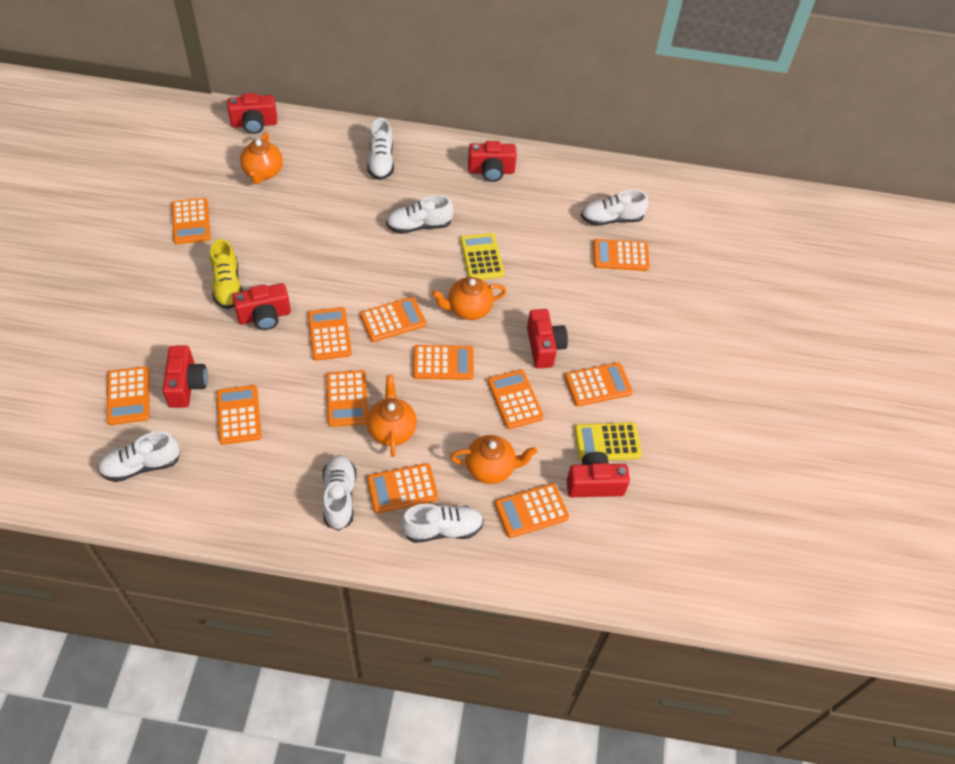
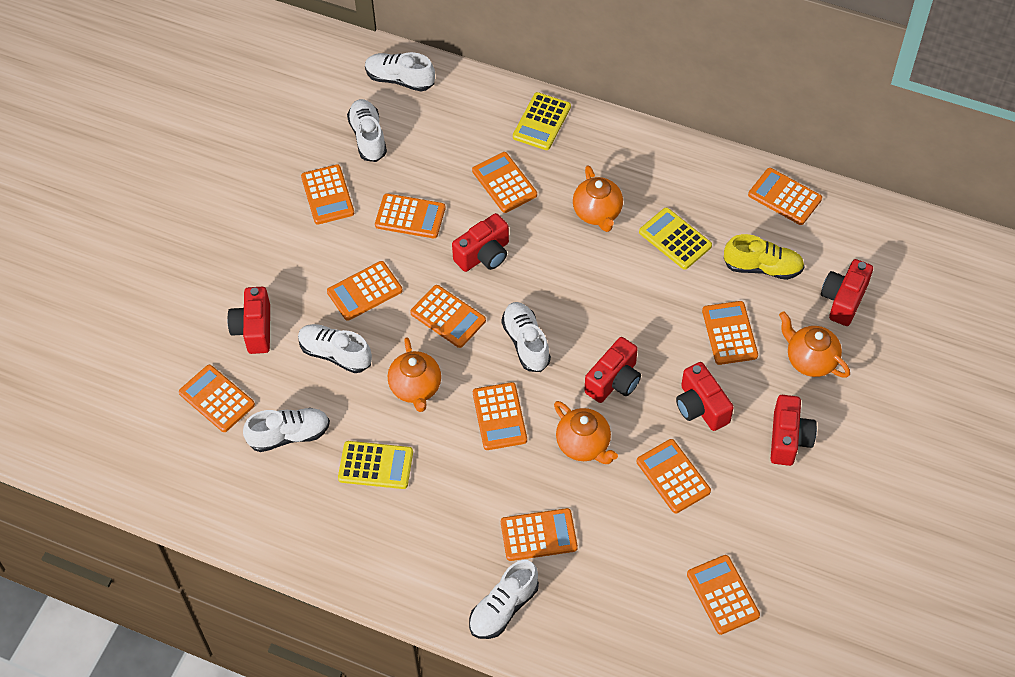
yellow calculator: 2 -> 3

